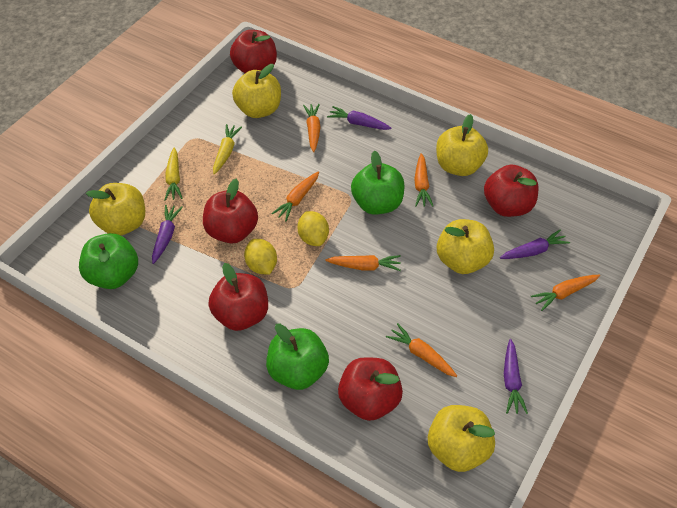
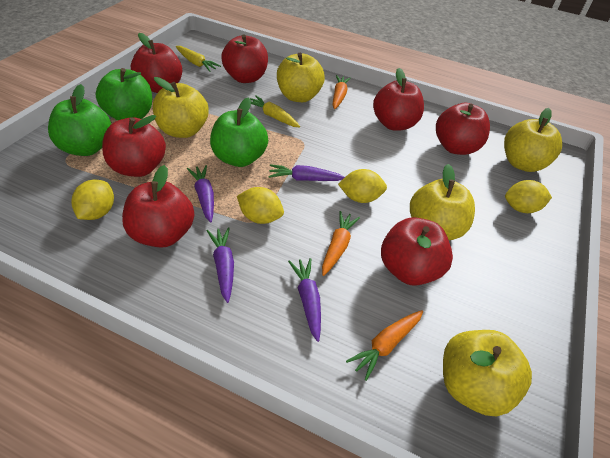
orange carrot: 6 -> 3
red apple: 5 -> 7
yellow lemon: 2 -> 4

